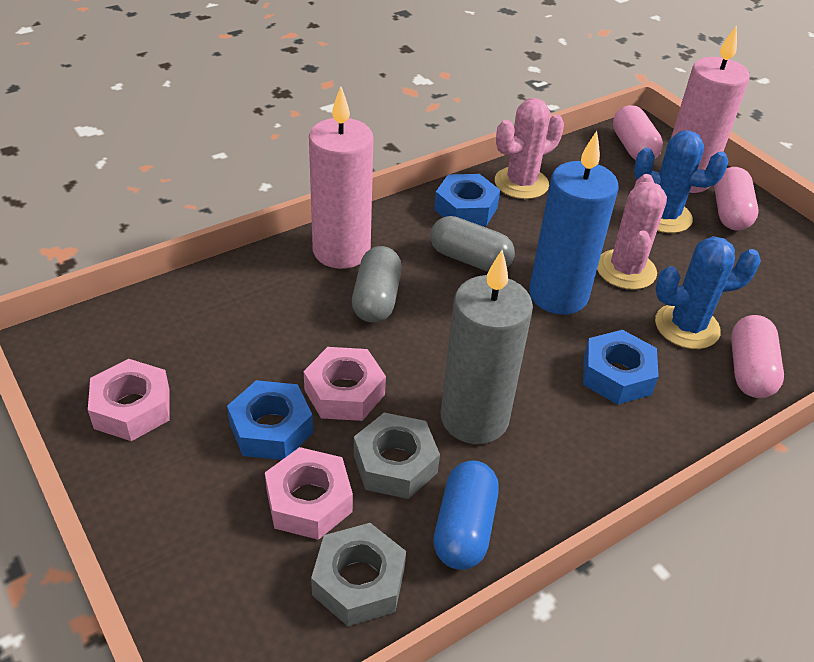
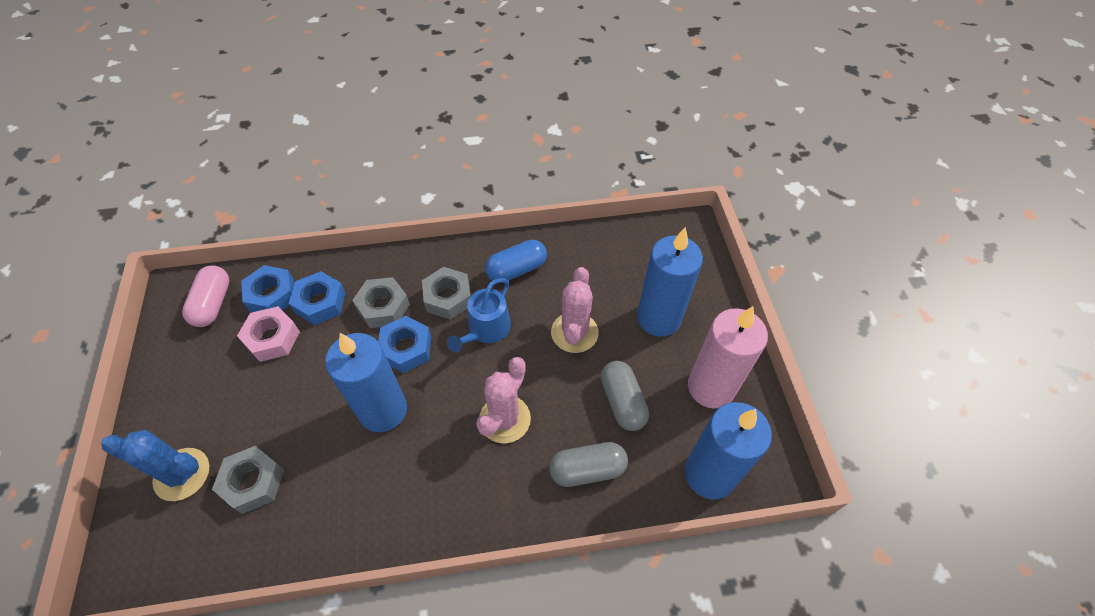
blue cactus: 2 -> 1
blue candle: 1 -> 3
blue watering can: 0 -> 1
grey candle: 1 -> 0
grey nut: 2 -> 3
pink candle: 2 -> 1
pink capsule: 3 -> 1
pink nut: 3 -> 1

